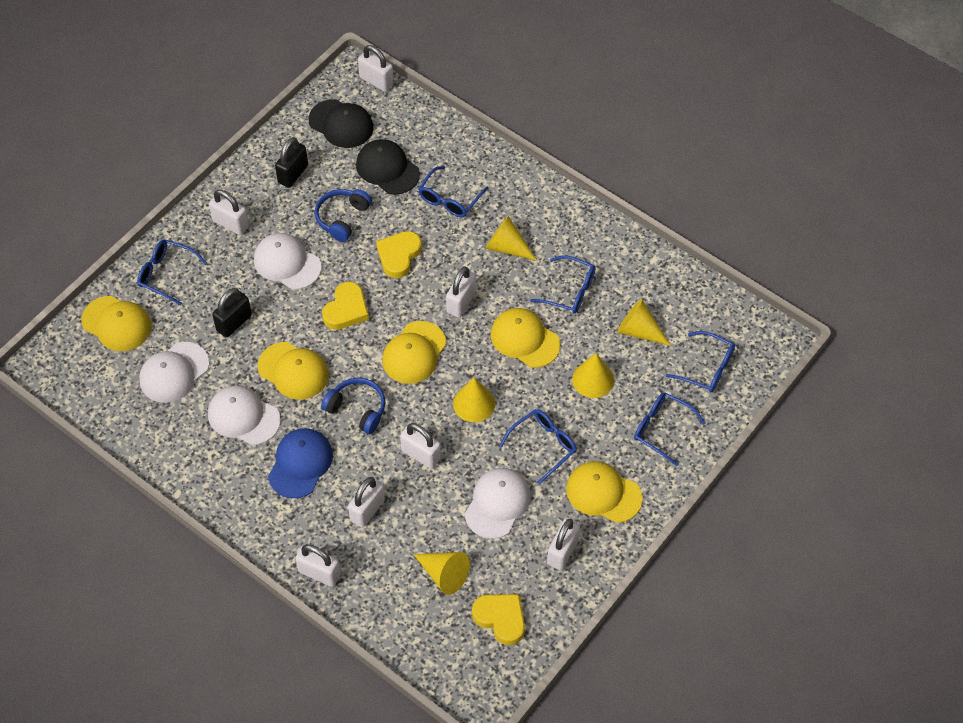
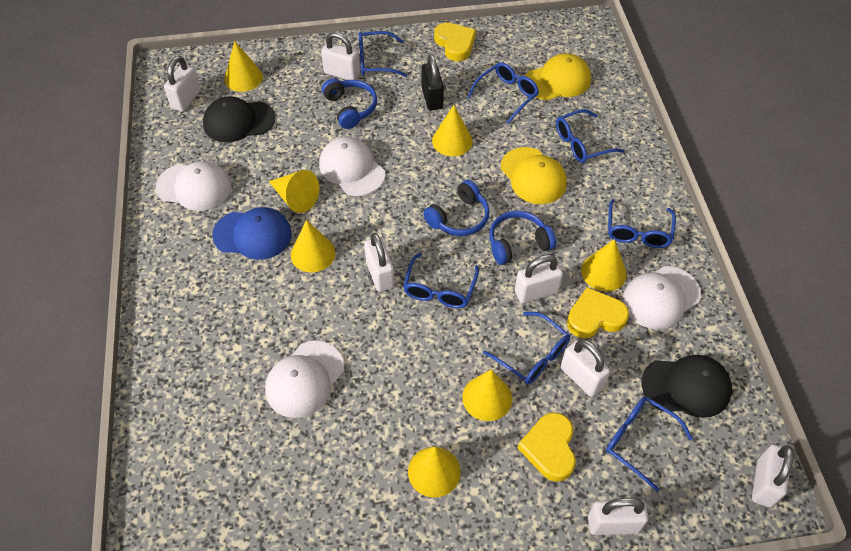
black padlock: 2 -> 1
blue glasses: 6 -> 7
blue headphones: 2 -> 3
yellow cap: 5 -> 2
yellow cone: 5 -> 7

